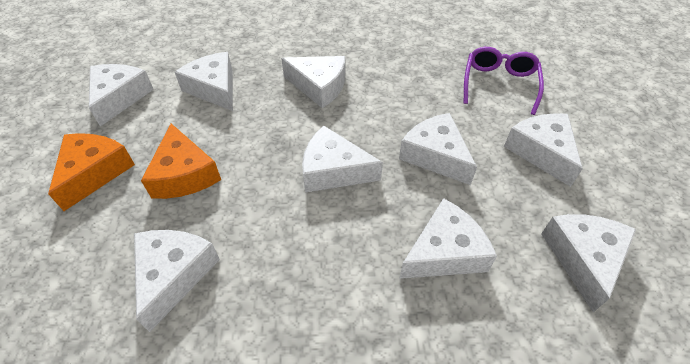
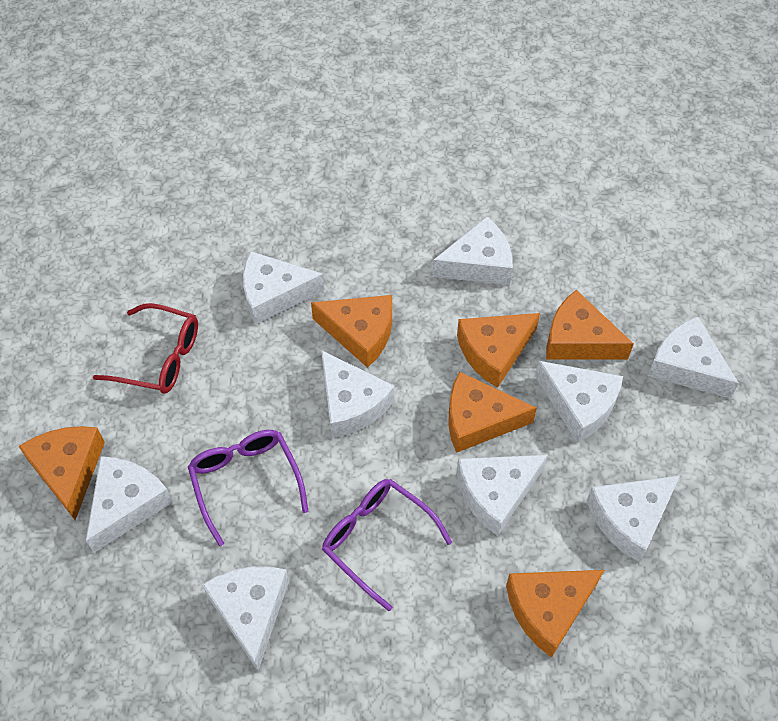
orange cheese: 2 -> 6
purple glasses: 1 -> 2
red glasses: 0 -> 1

